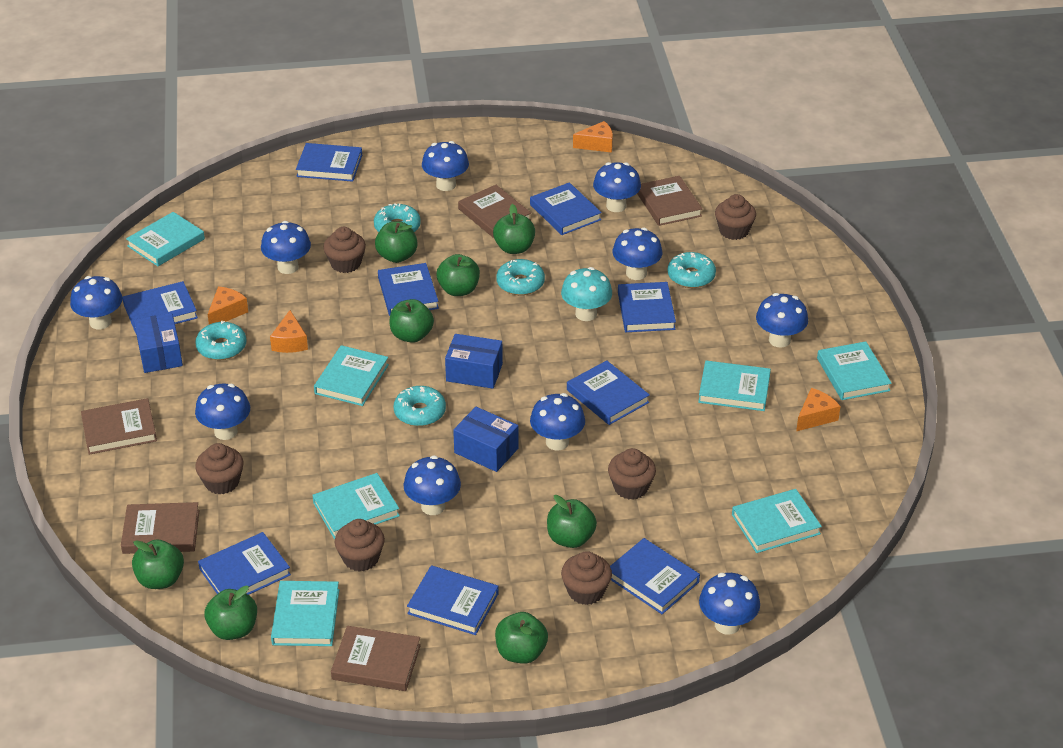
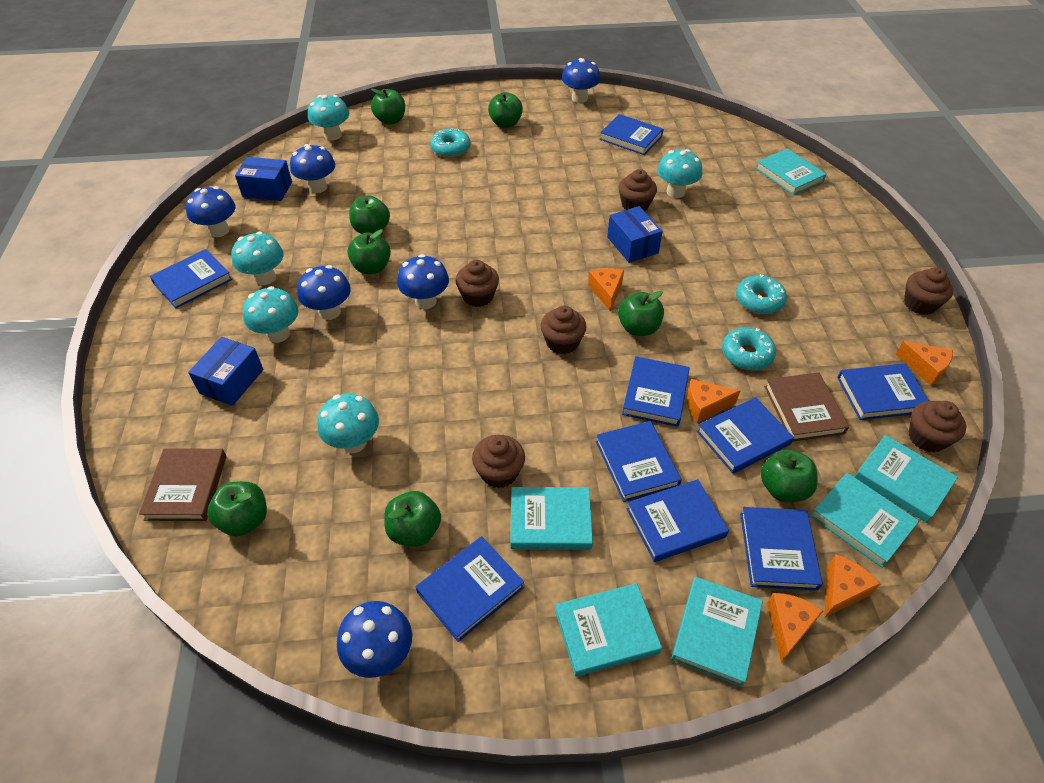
blue mushroom: 10 -> 6
brown book: 5 -> 2
orange cheese: 4 -> 5
turquoise book: 7 -> 6
turquoise donut: 5 -> 3
turquoise mushroom: 1 -> 5

